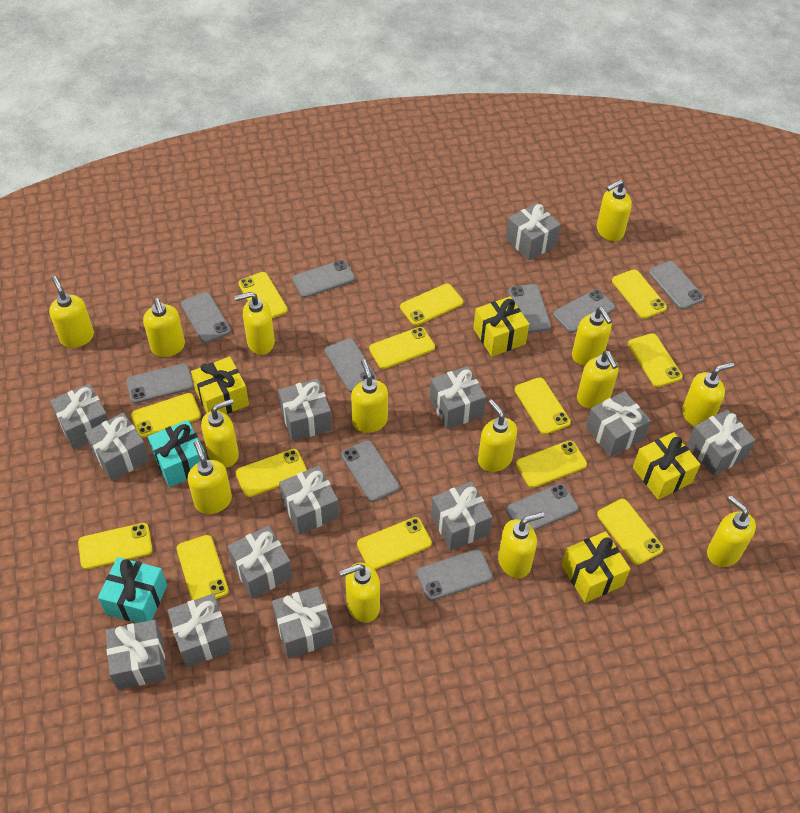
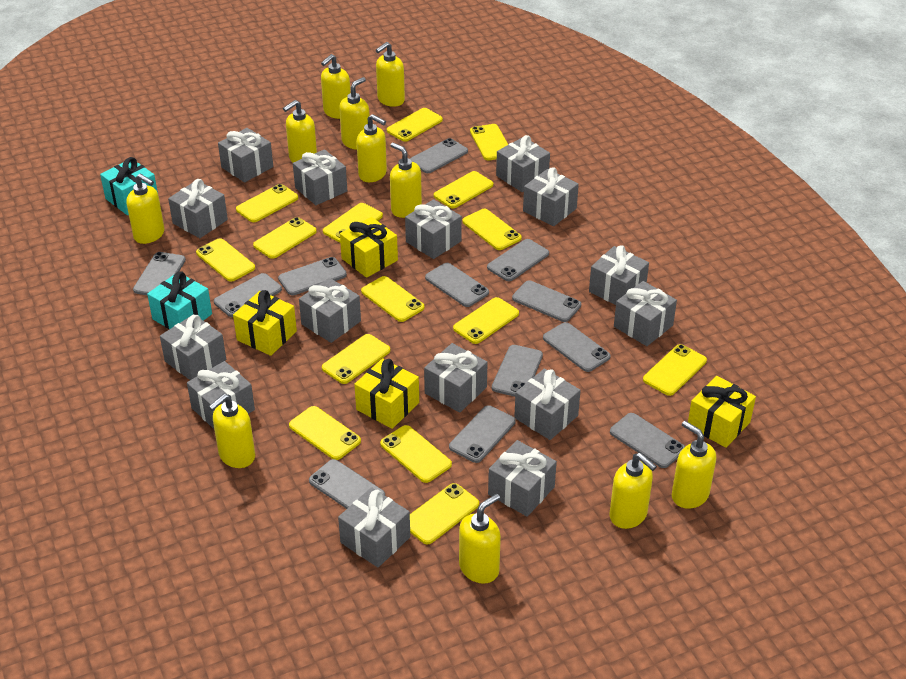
grey gift: 13 -> 15
grey phone: 10 -> 12
yellow phone: 13 -> 15
yellow soap dispenser: 14 -> 11

